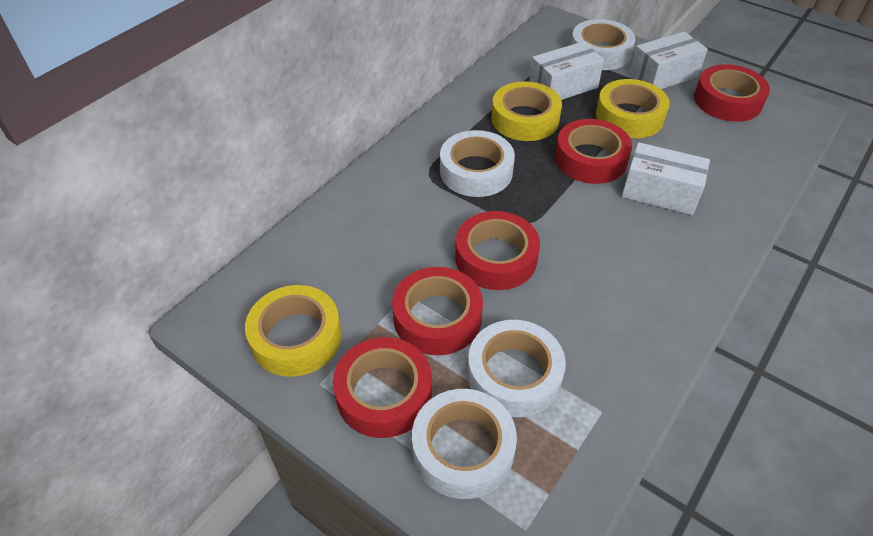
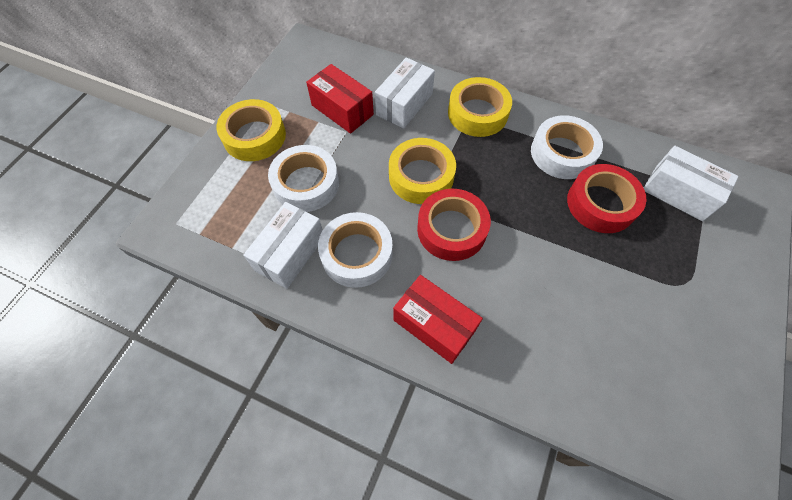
red box: 0 -> 2
red tape: 5 -> 2
white tape: 4 -> 3

